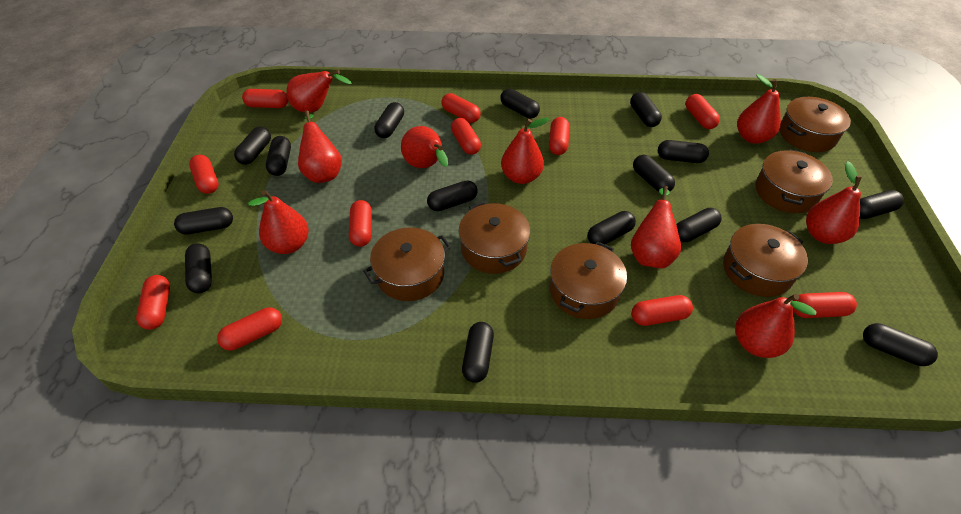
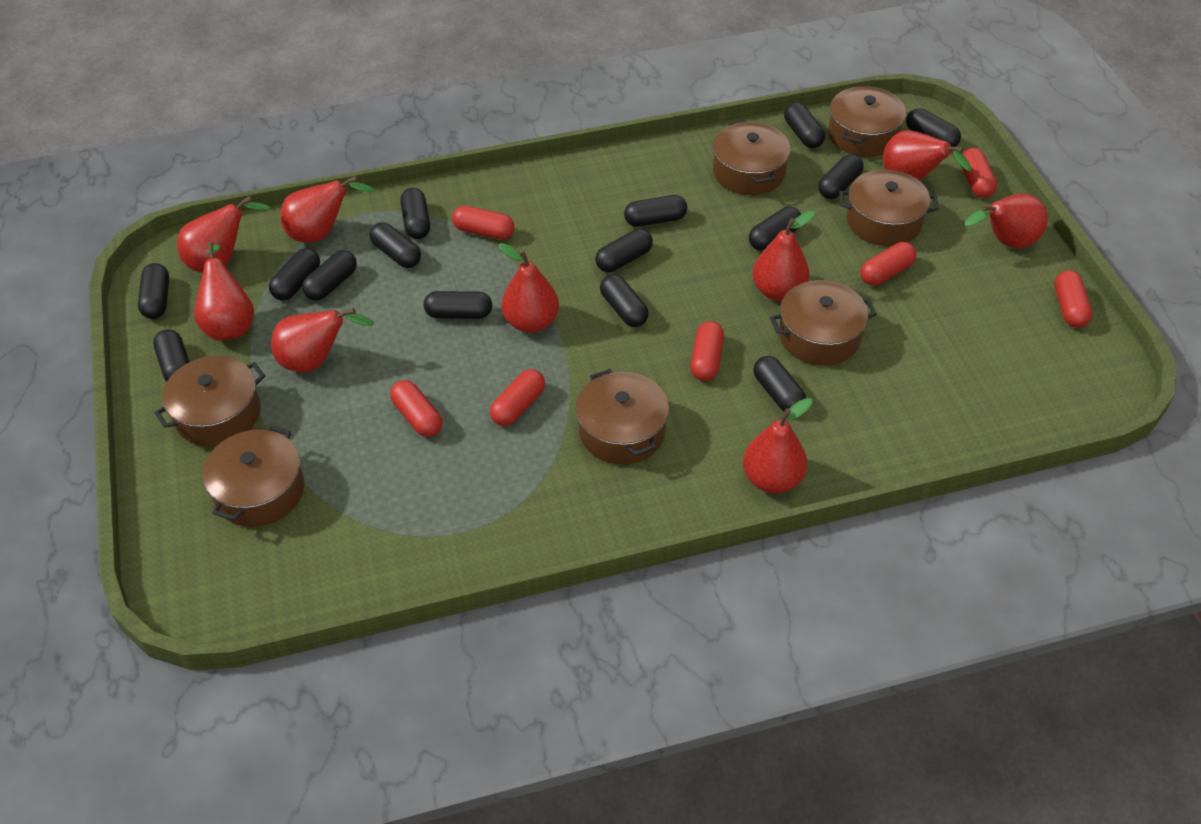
brown pot: 6 -> 7
red capsule: 11 -> 7

